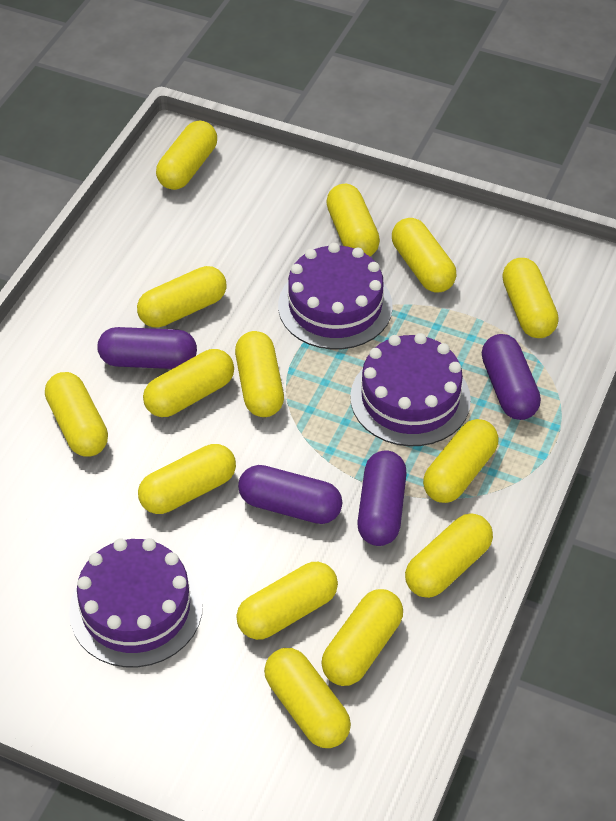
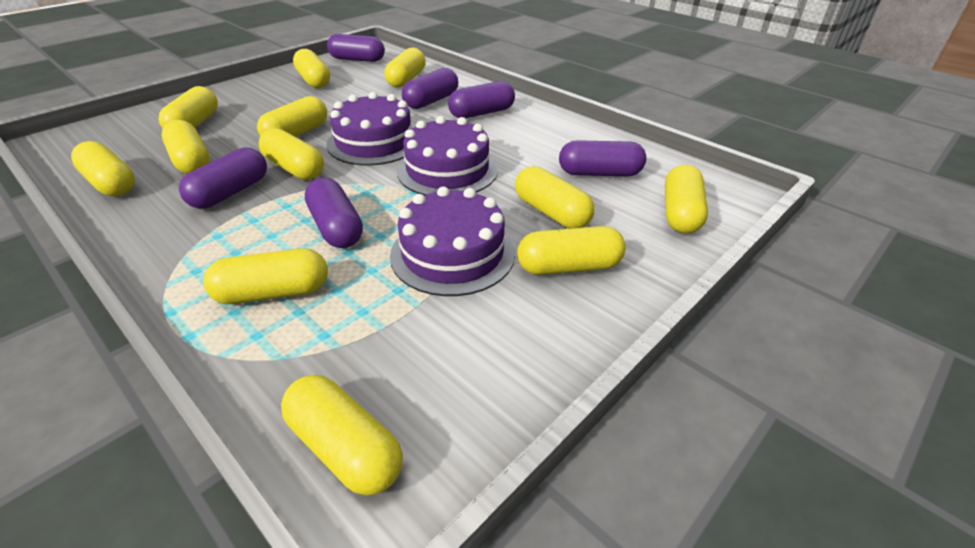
purple capsule: 4 -> 6
yellow capsule: 14 -> 12

